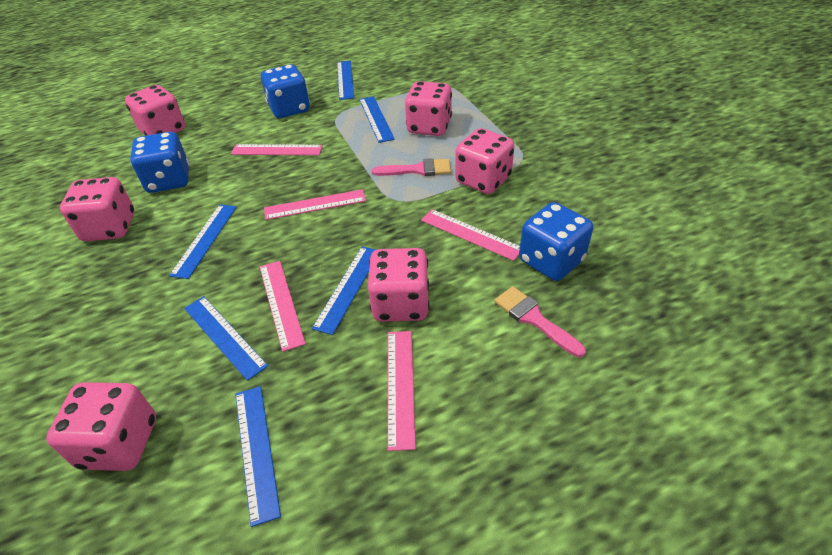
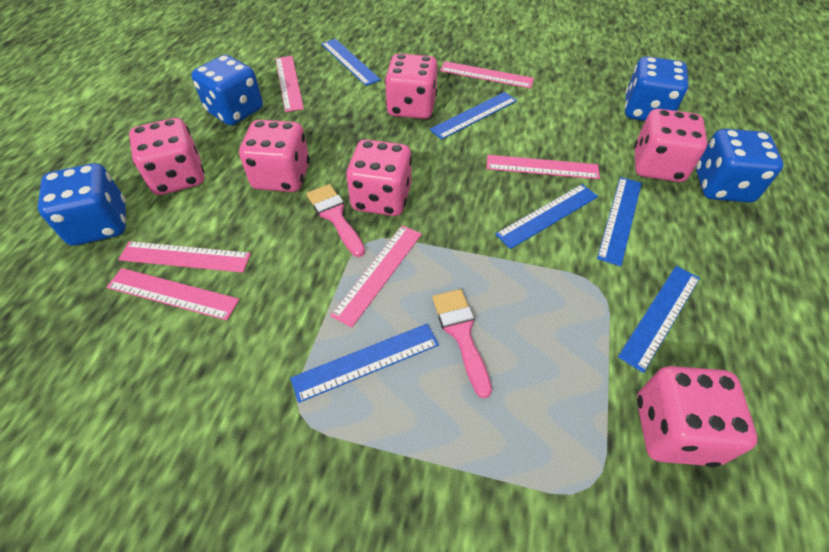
blue dice: 3 -> 4
pink ruler: 5 -> 6

